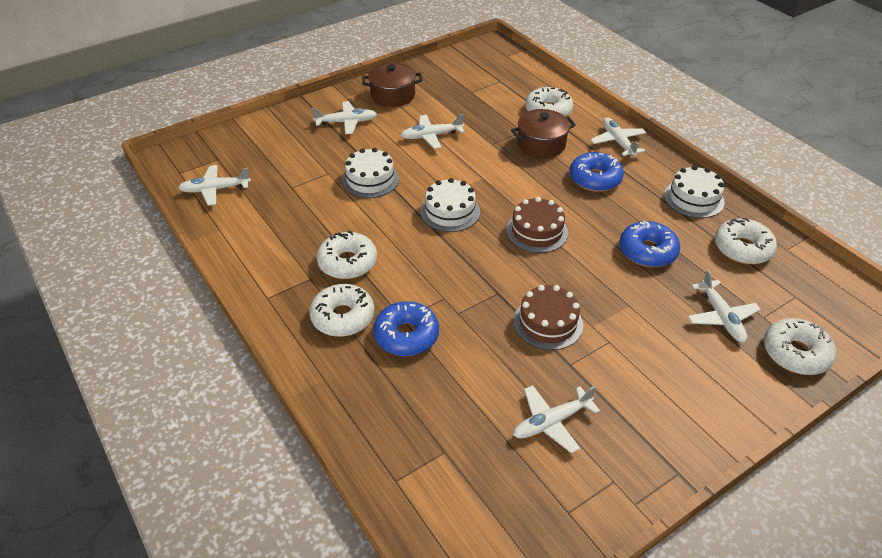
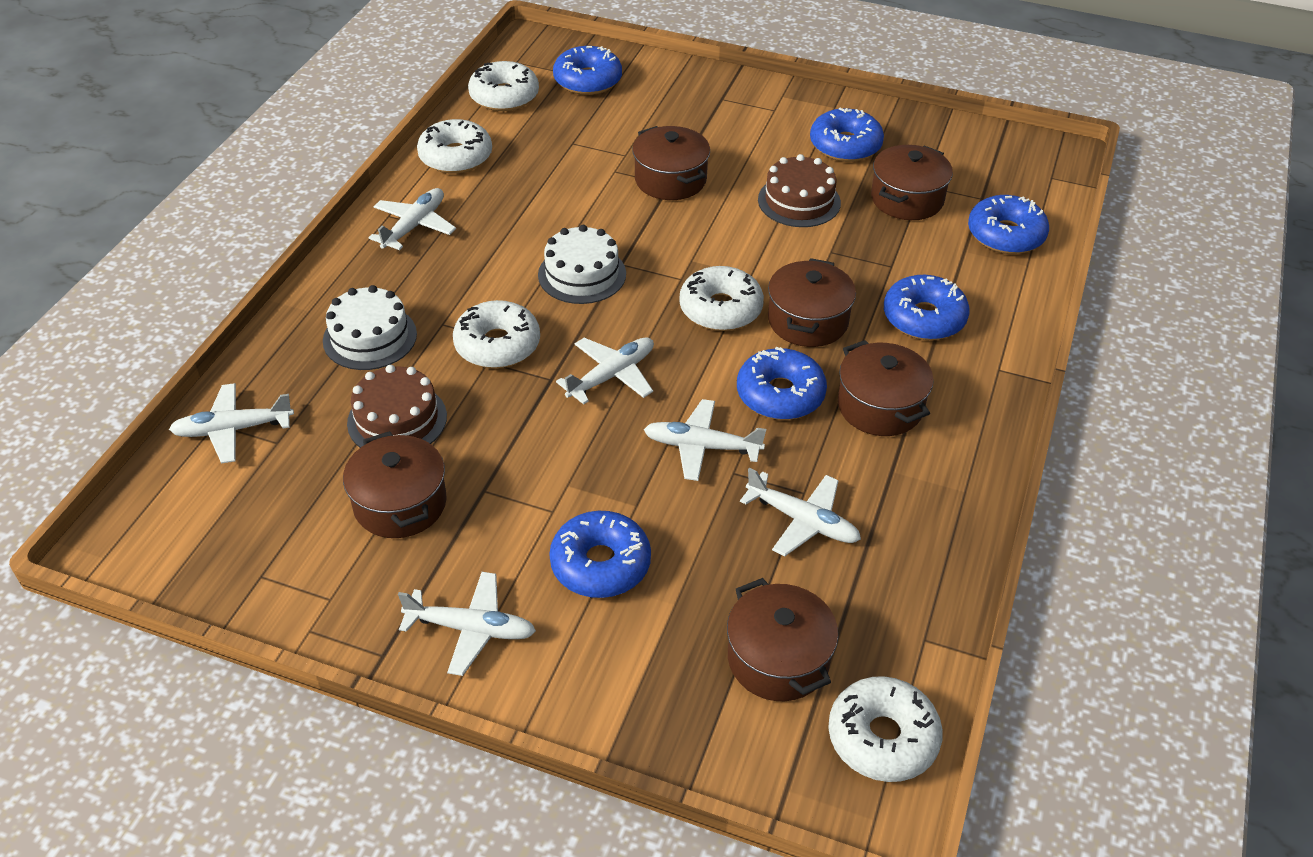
blue donut: 3 -> 6
brown pot: 2 -> 6
white cake: 3 -> 2

